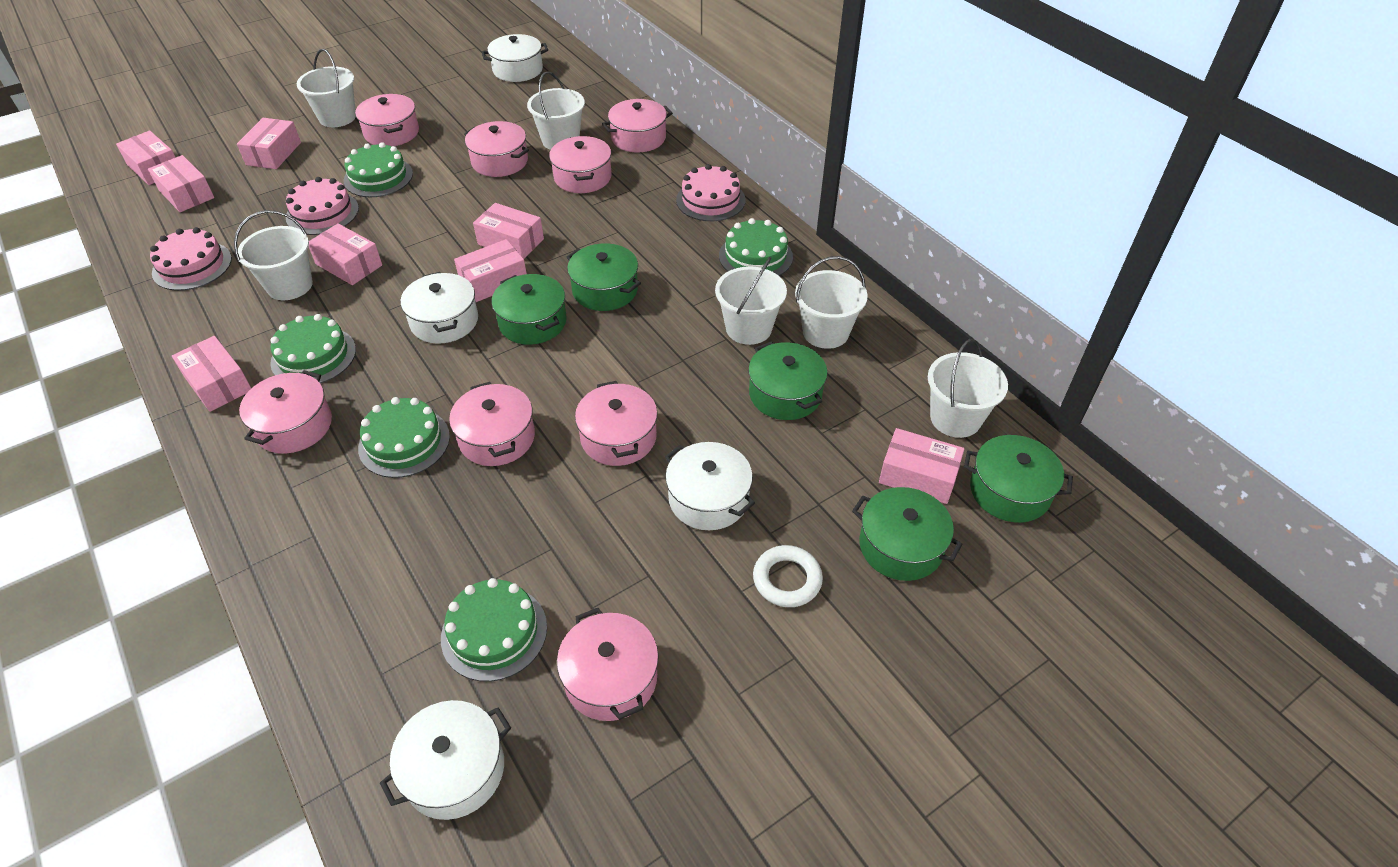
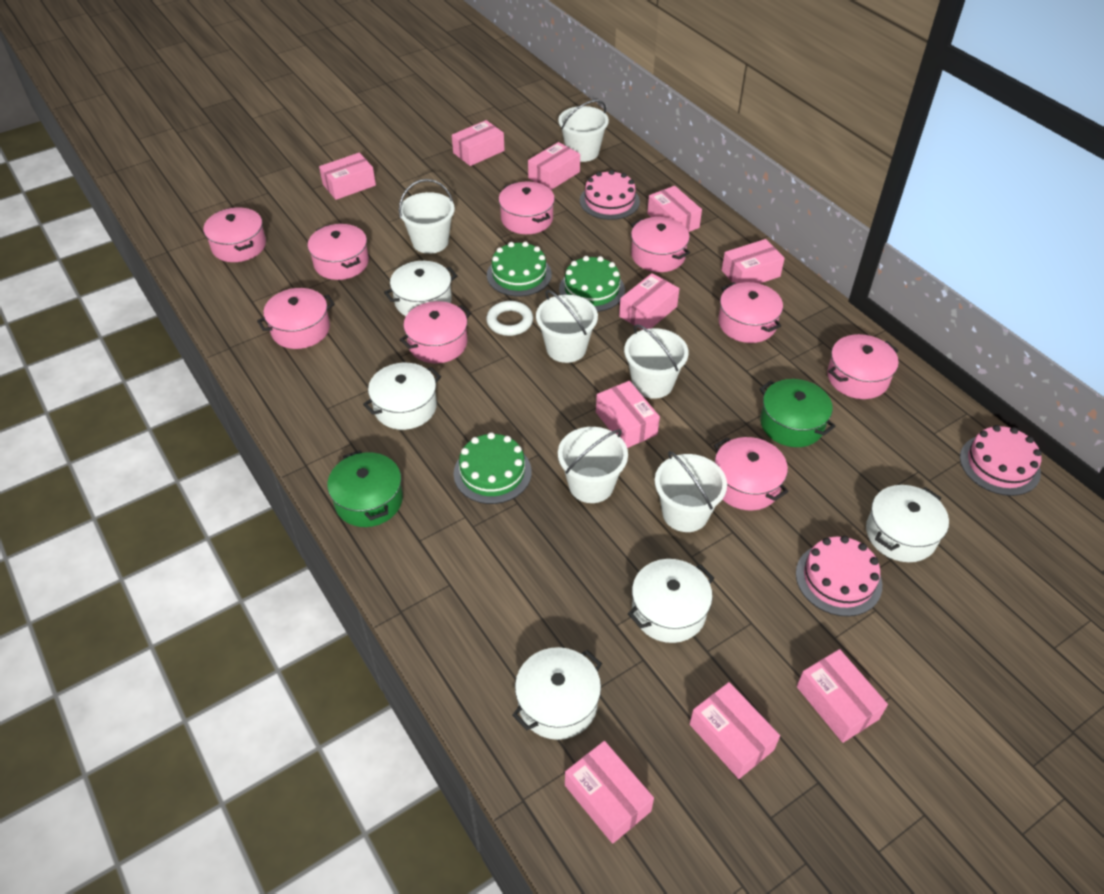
green cake: 5 -> 3
green pot: 5 -> 2
pink box: 8 -> 10
pink pot: 8 -> 9
white pot: 4 -> 5

